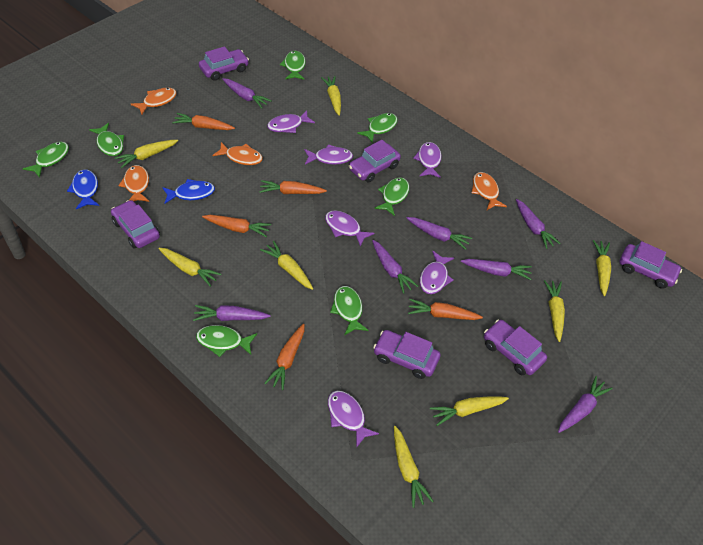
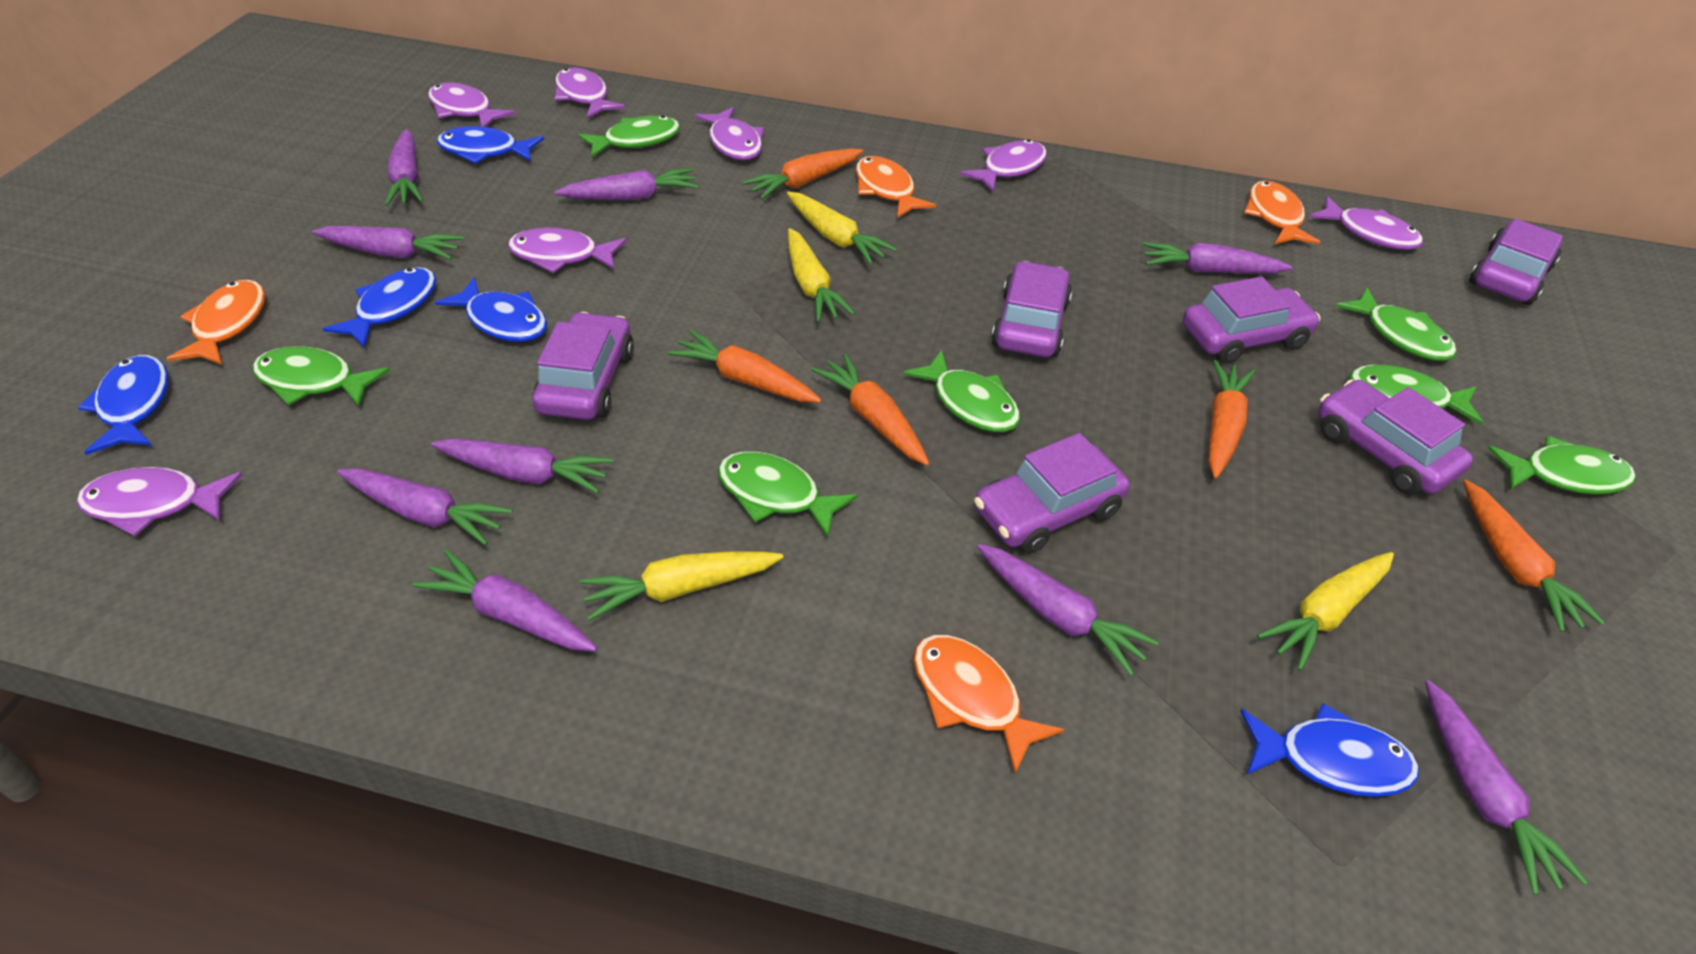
blue fish: 2 -> 5
purple carrot: 7 -> 9
purple fish: 6 -> 7
yellow carrot: 8 -> 4

